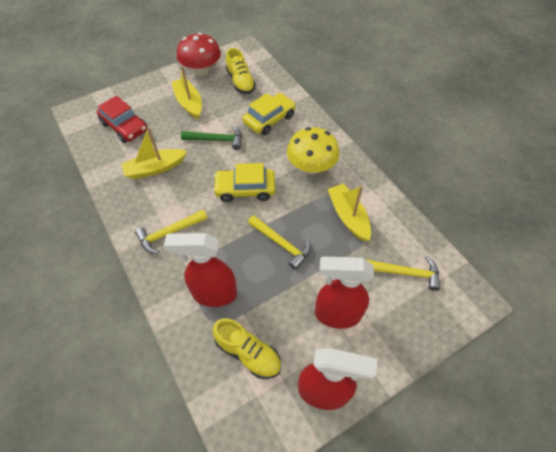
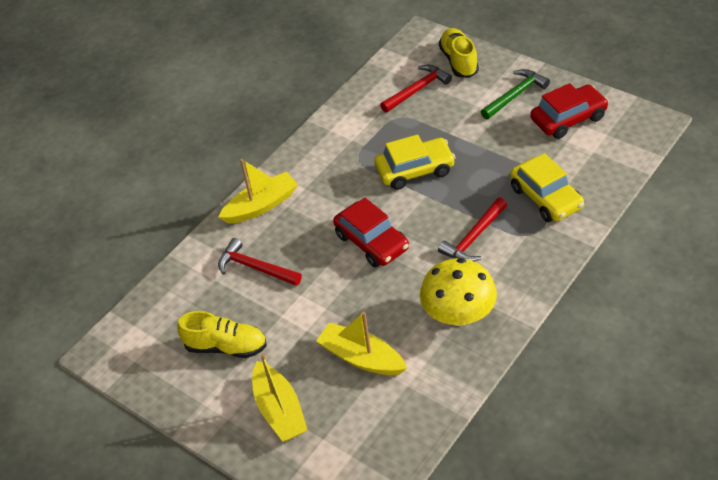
red car: 1 -> 2
red hammer: 0 -> 3
red mushroom: 1 -> 0
red spray bottle: 3 -> 0
yellow hammer: 3 -> 0

